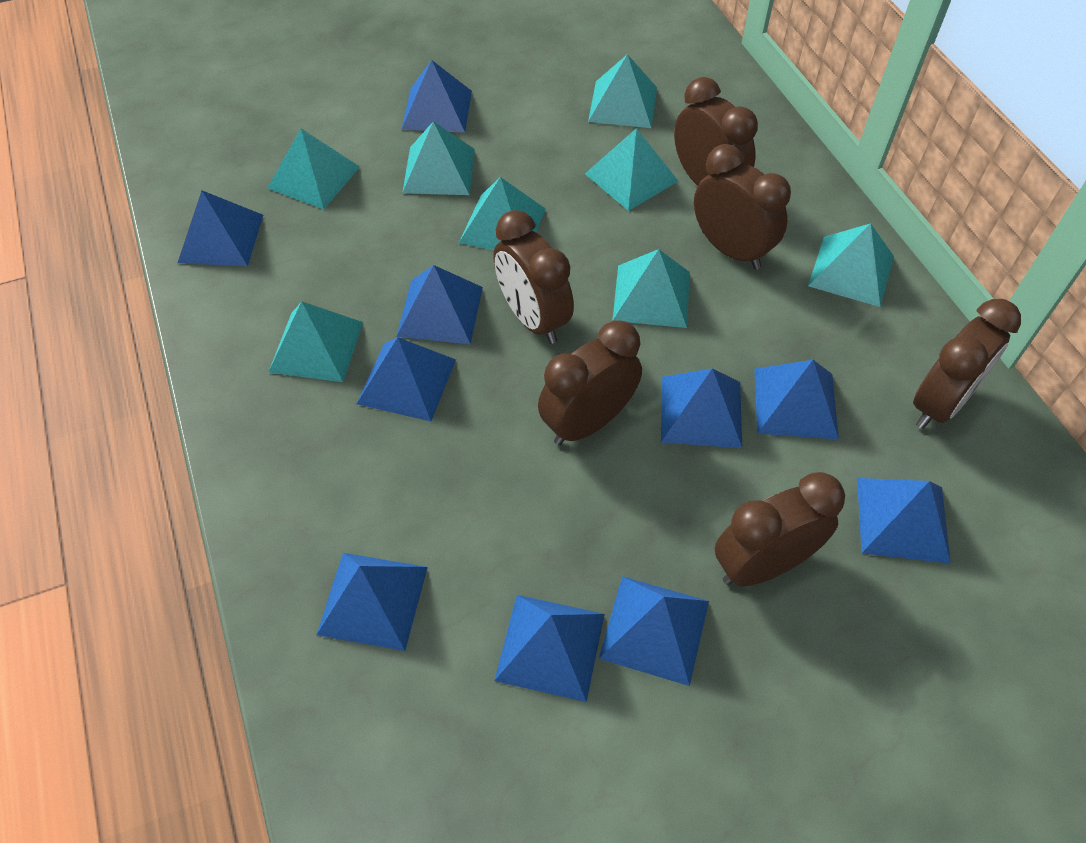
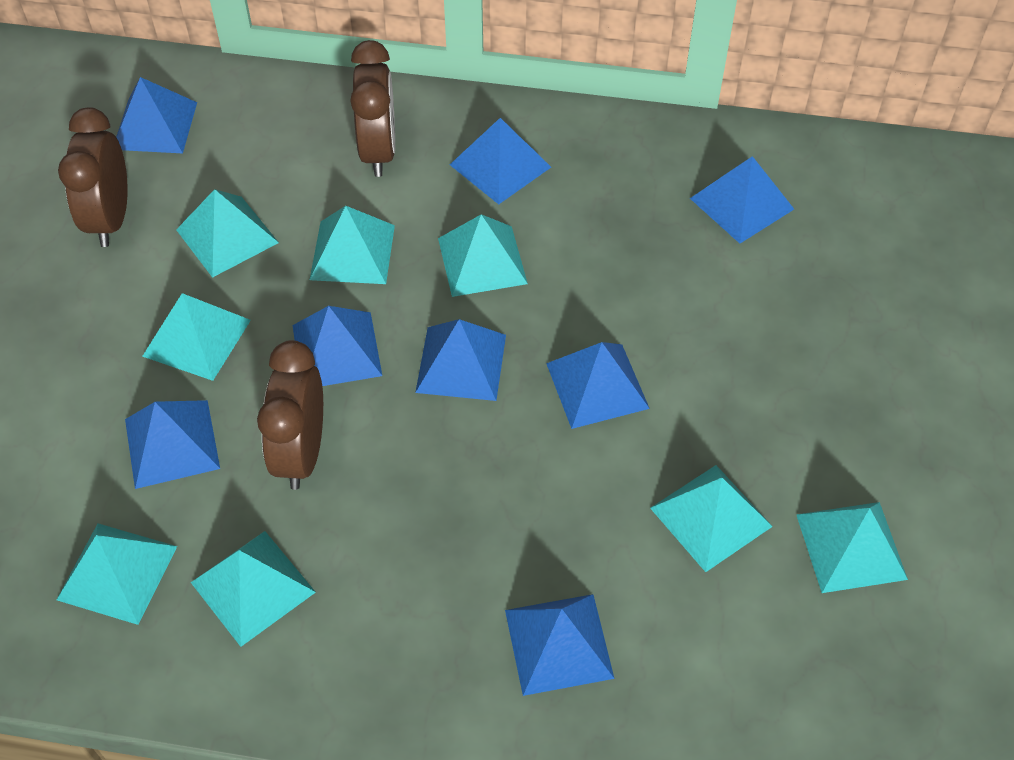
blue pyramid: 10 -> 8
brown clock: 6 -> 3

